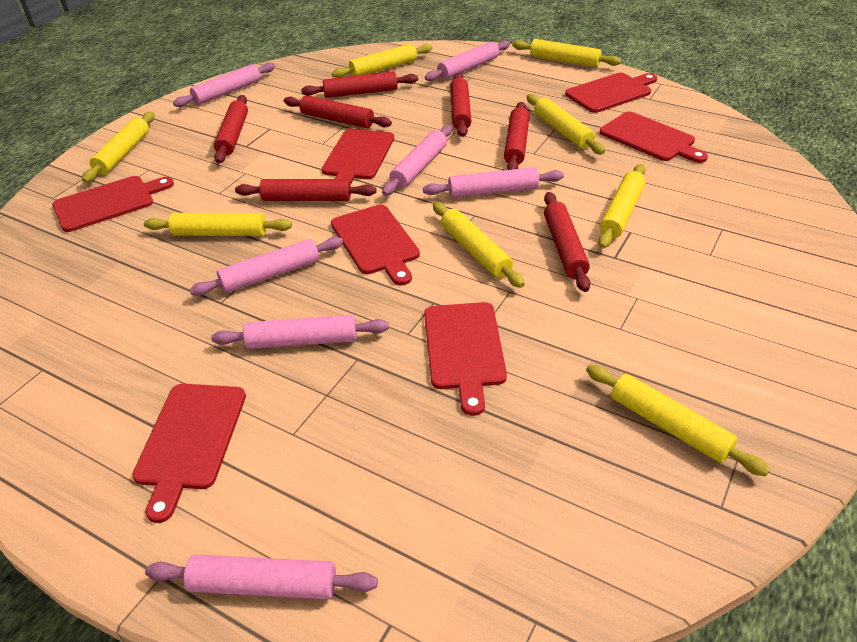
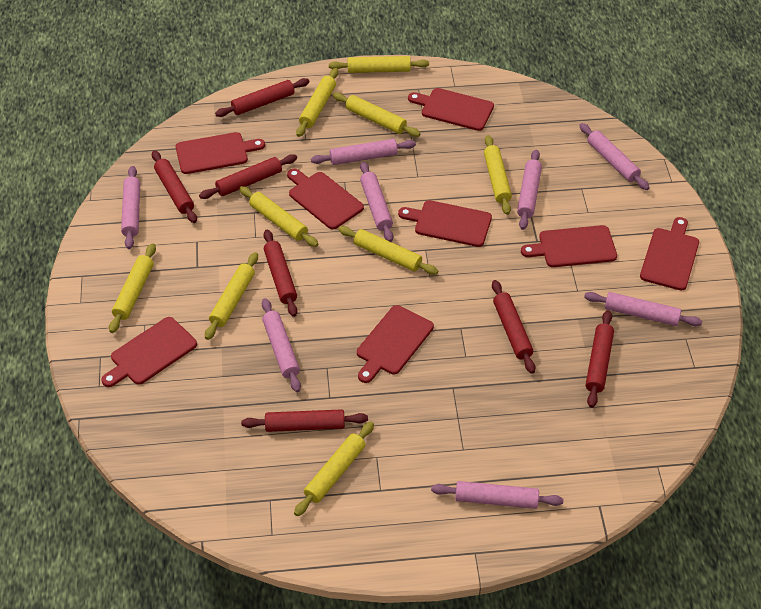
pink rolling pin: 7 -> 8
red cutting board: 7 -> 8
yellow rolling pin: 8 -> 9

